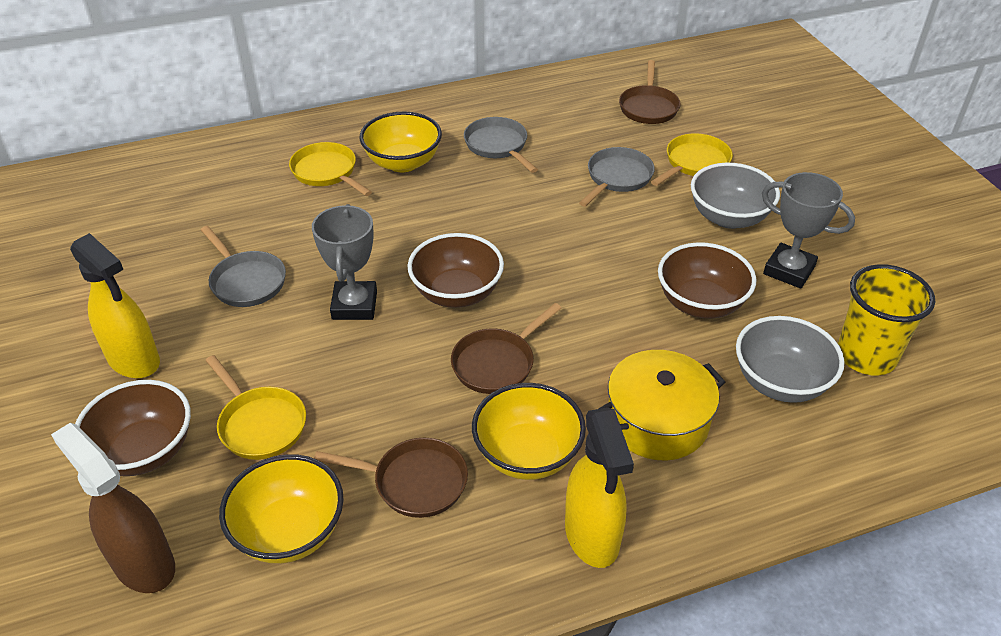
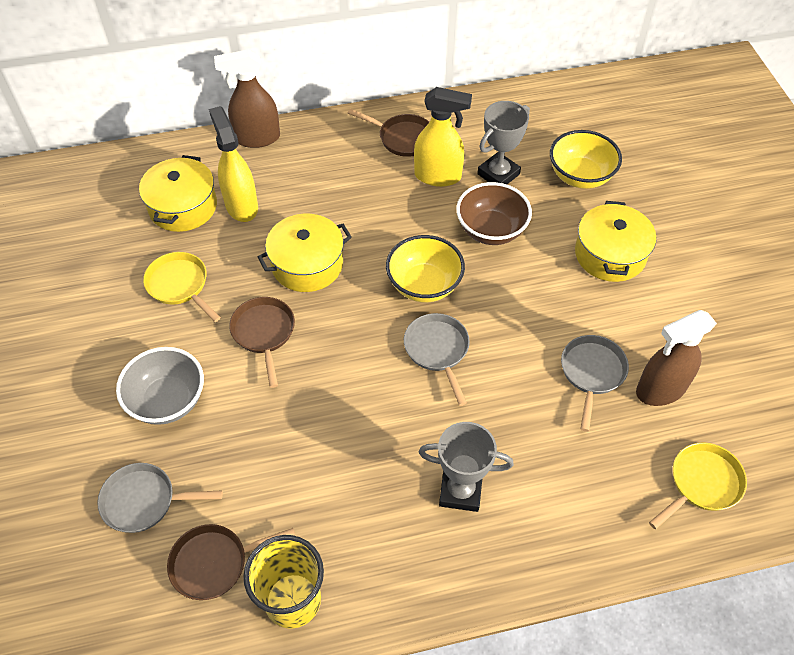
brown bowl: 3 -> 1
brown spray bottle: 1 -> 2
grey bowl: 2 -> 1
yellow bowl: 3 -> 2
yellow pan: 3 -> 2
yellow pot: 1 -> 3

